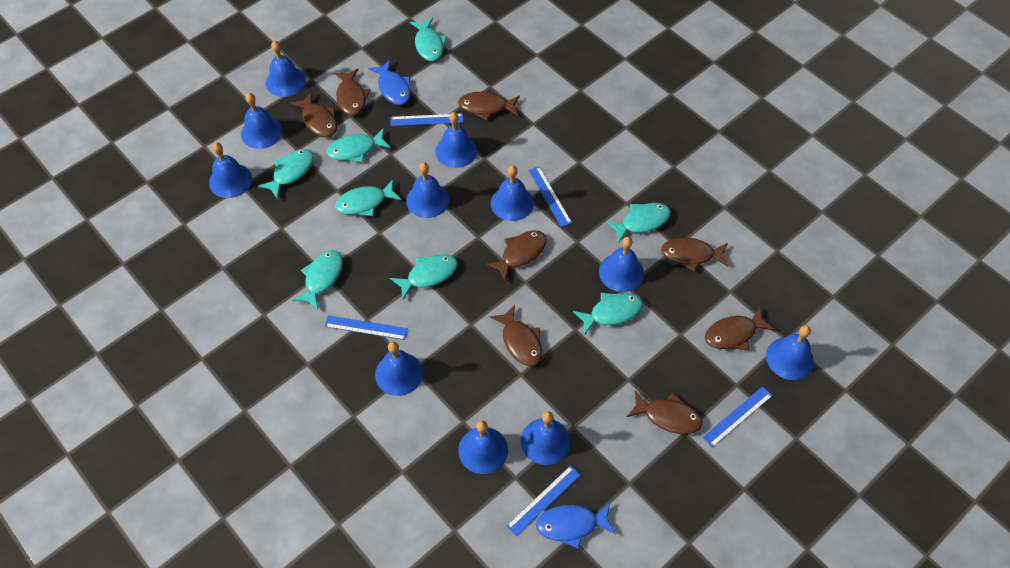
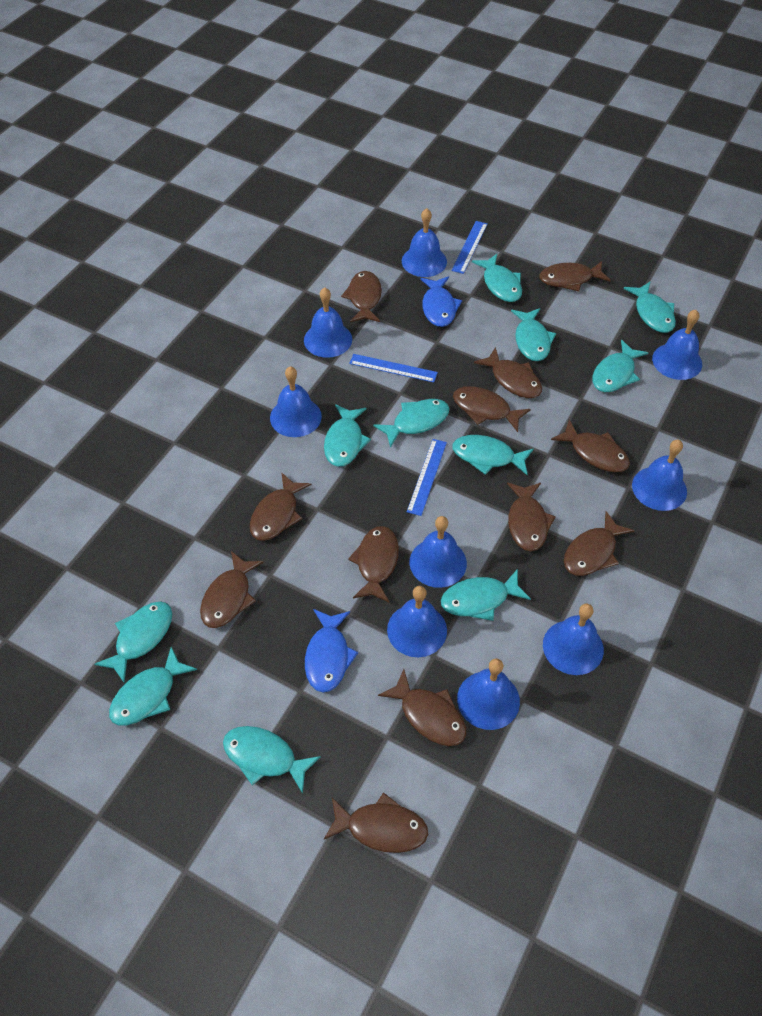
blue bell: 11 -> 9
blue ruler: 5 -> 3
brown fish: 8 -> 12
turquoise fish: 8 -> 11

